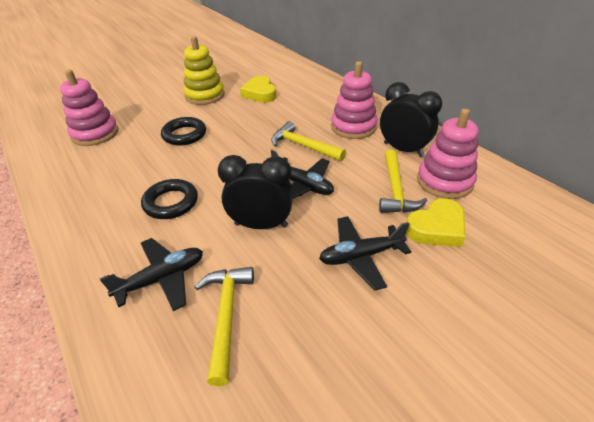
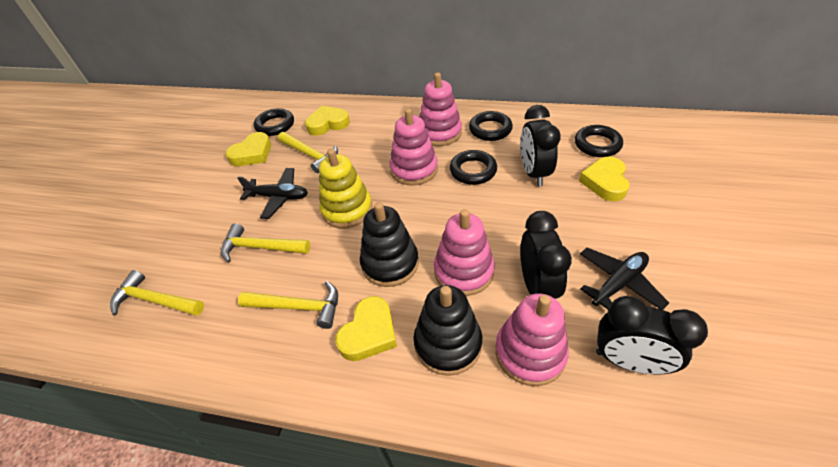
black clock: 2 -> 3
black plane: 3 -> 2
black ring: 2 -> 4
black stacking toy: 0 -> 2
pink stacking toy: 3 -> 4
yellow hammer: 3 -> 4
yellow heart: 2 -> 4

